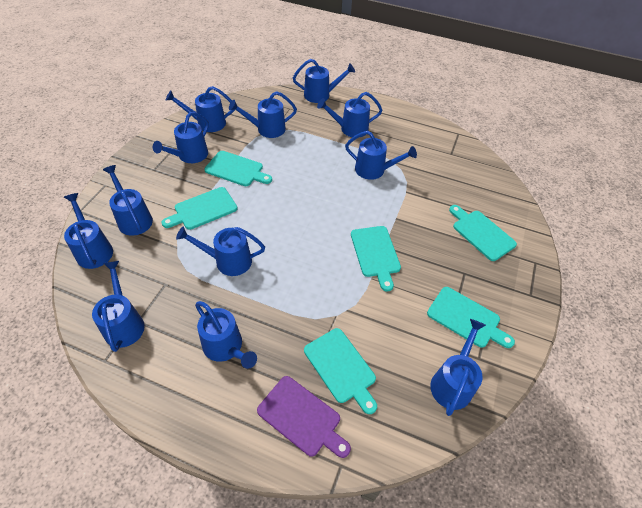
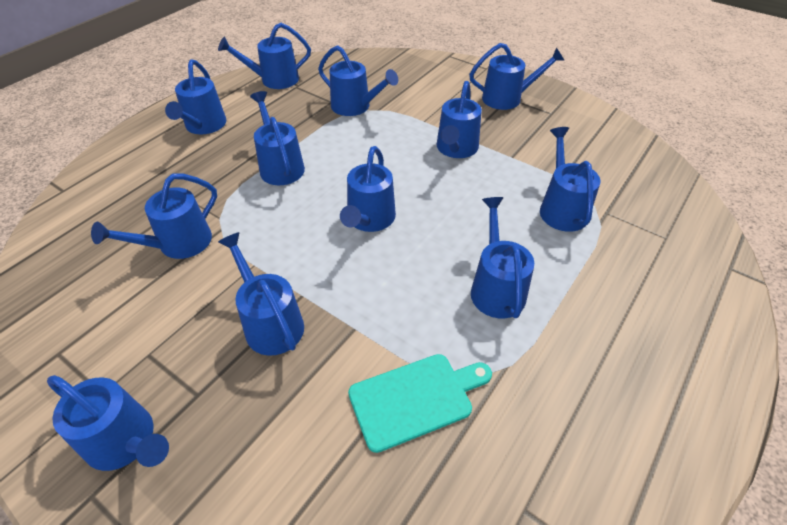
purple cutting board: 1 -> 0
turquoise cutting board: 6 -> 1

